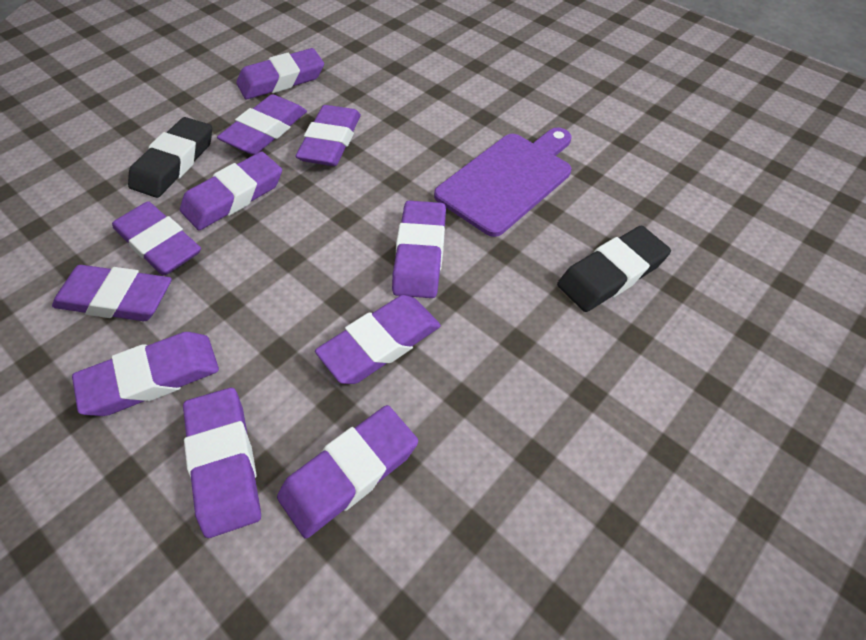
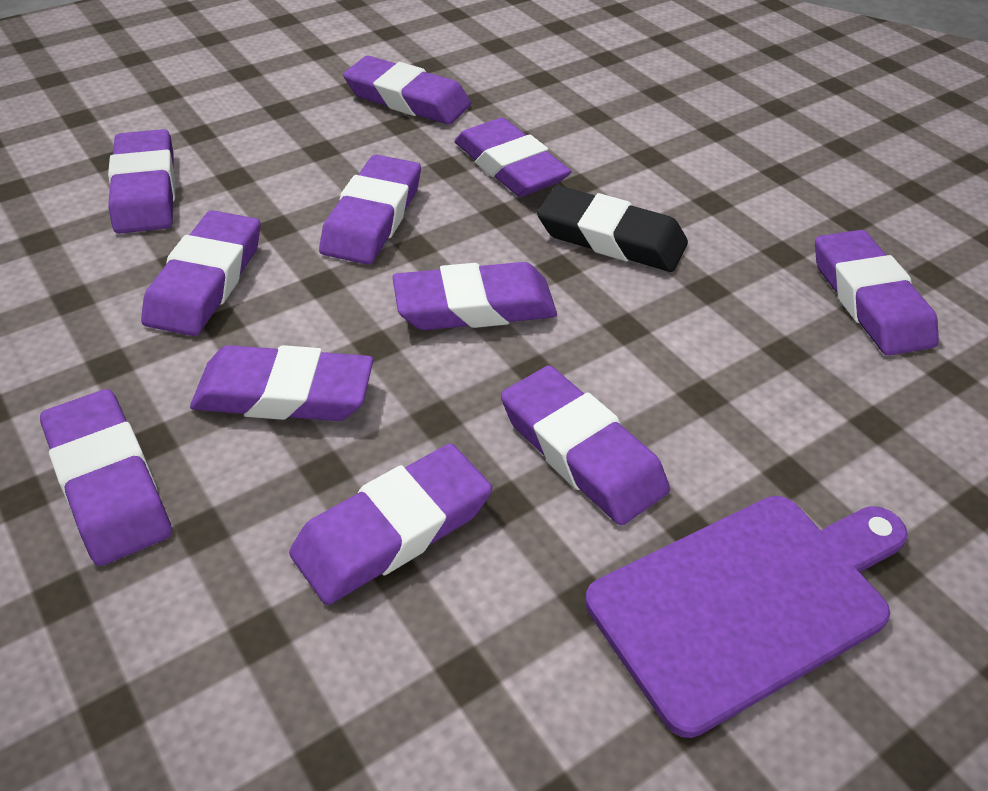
black eraser: 2 -> 1

